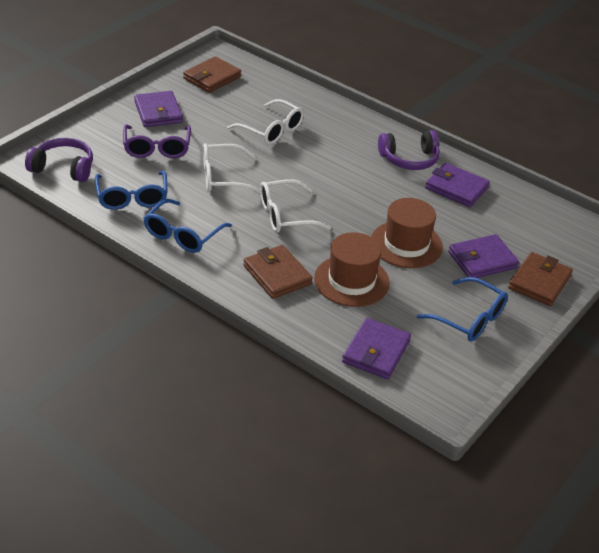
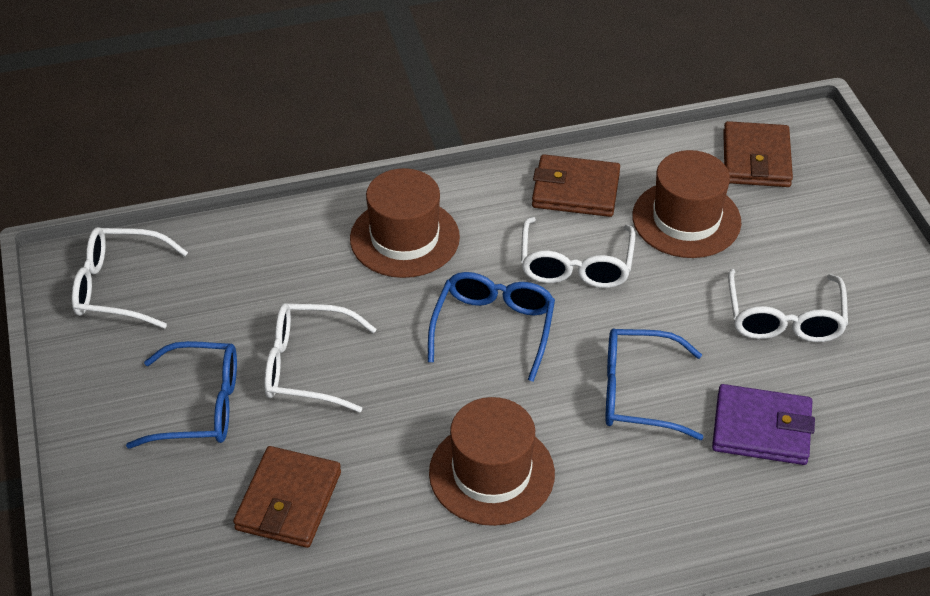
brown hat: 2 -> 3
purple glasses: 1 -> 0
purple headphones: 2 -> 0
purple wallet: 4 -> 1
white glasses: 3 -> 4

